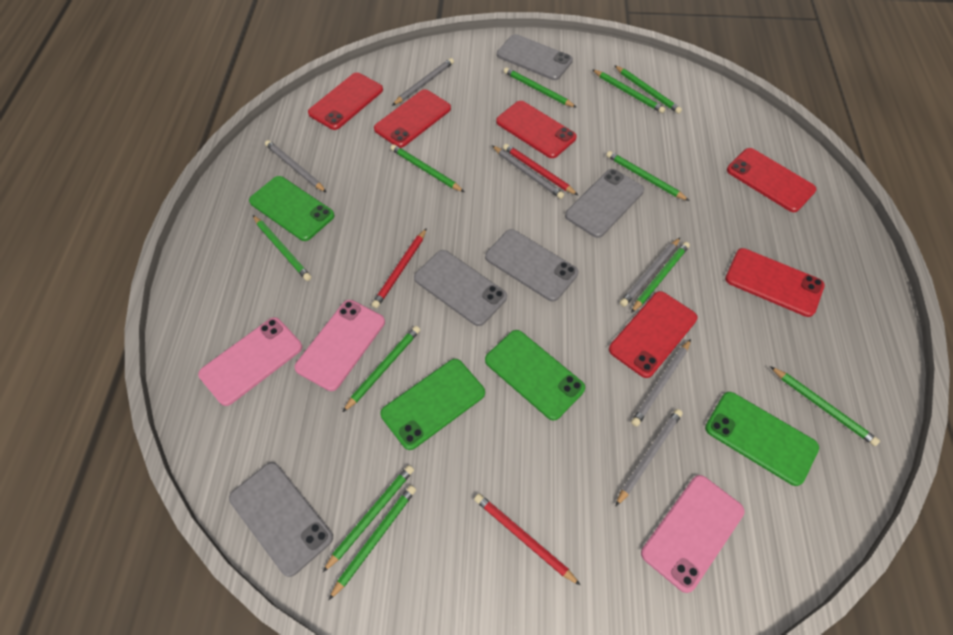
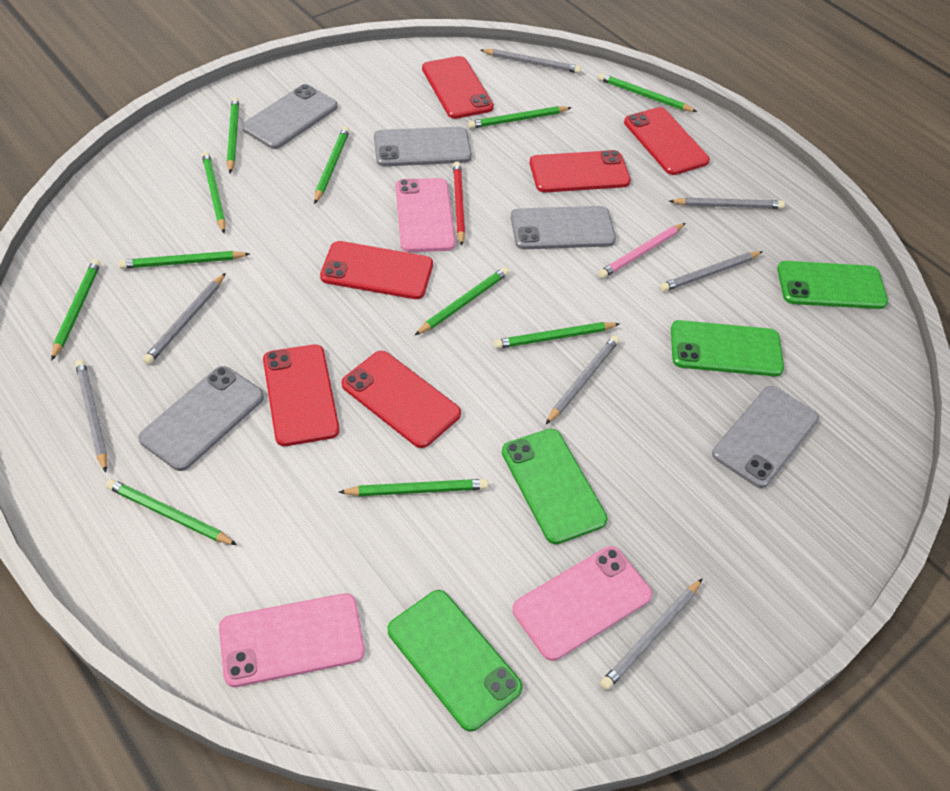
grey pencil: 6 -> 7
pink pencil: 0 -> 1
red pencil: 3 -> 1

